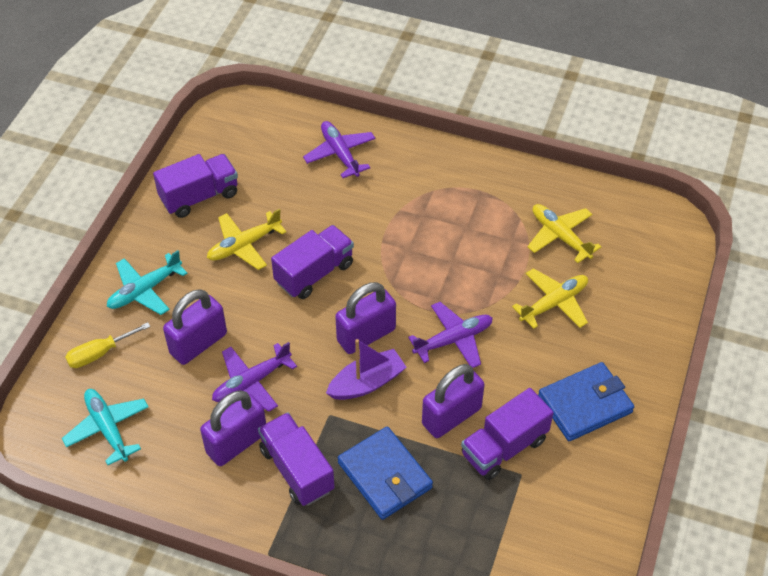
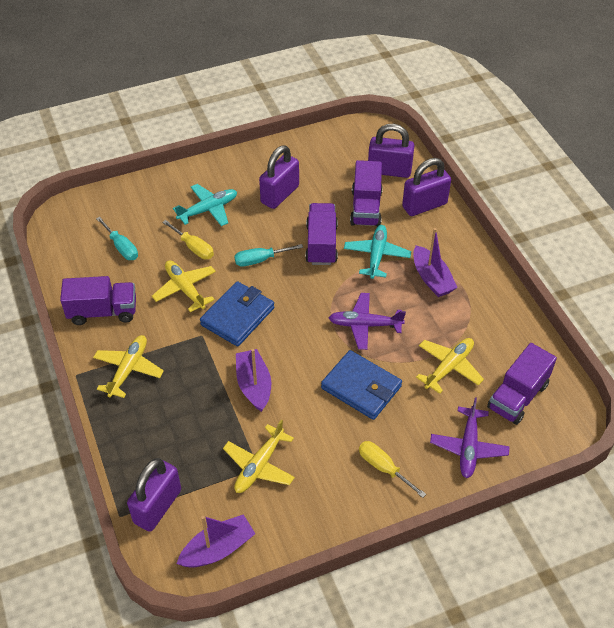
purple boat: 1 -> 3
purple plane: 3 -> 2
turquoise screwdriver: 0 -> 2
yellow plane: 3 -> 4
yellow screwdriver: 1 -> 2

